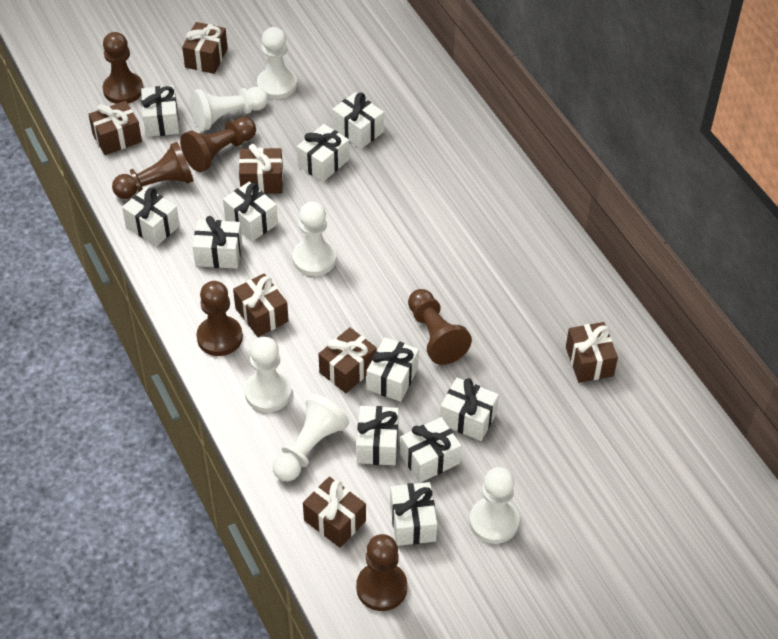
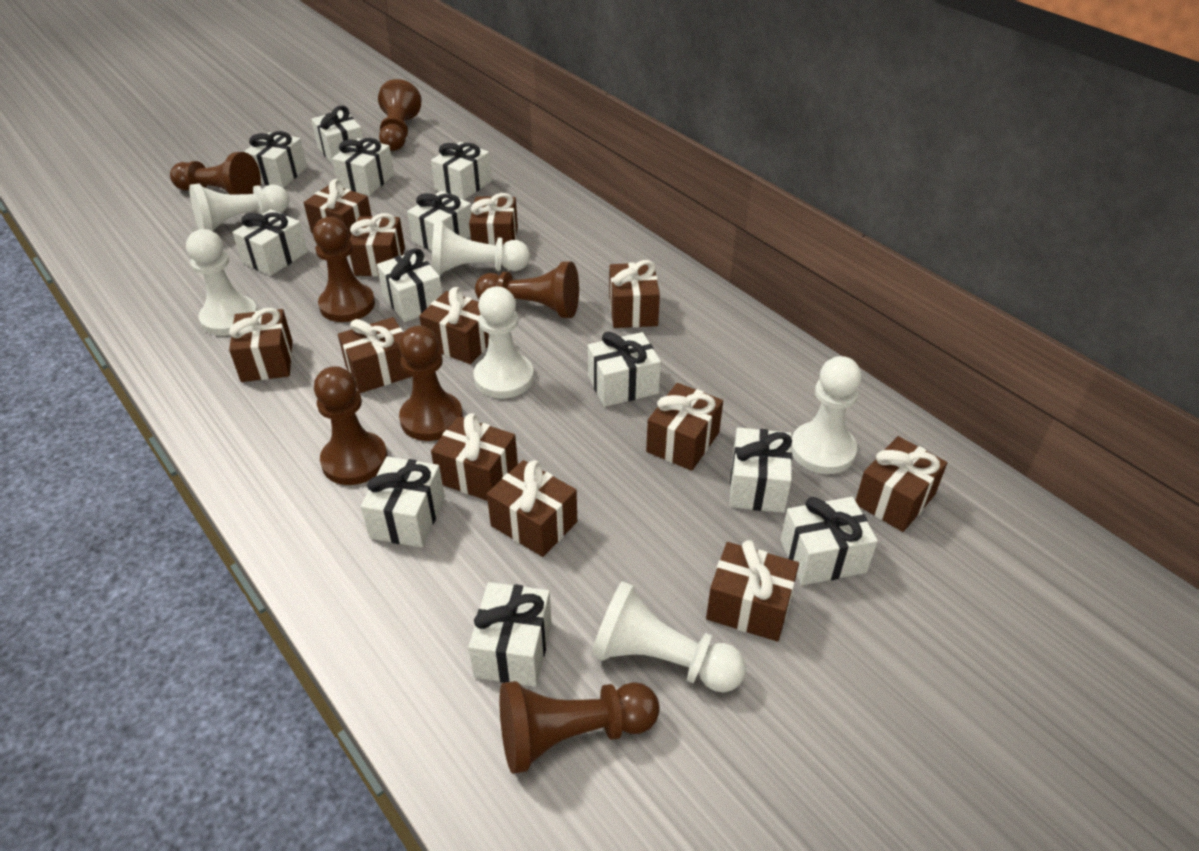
brown gift: 7 -> 12
brown pawn: 6 -> 7
white gift: 11 -> 12

